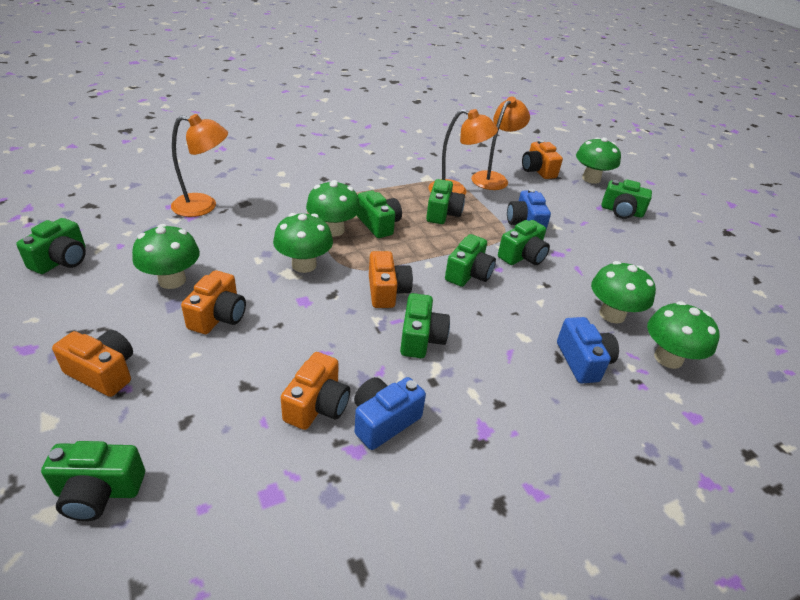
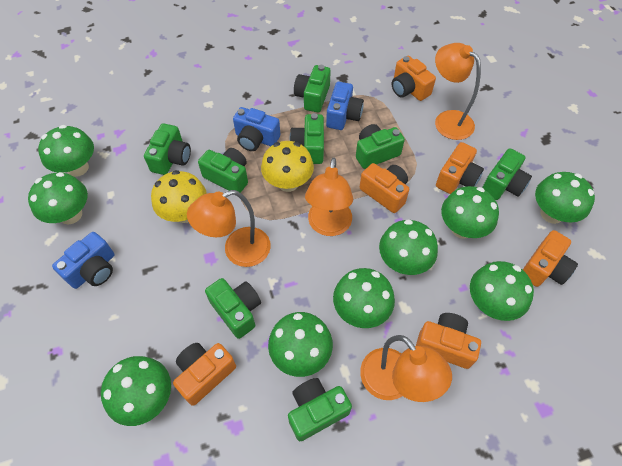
green mushroom: 6 -> 9
orange camera: 5 -> 6
orange lamp: 3 -> 4
yellow mushroom: 0 -> 2

